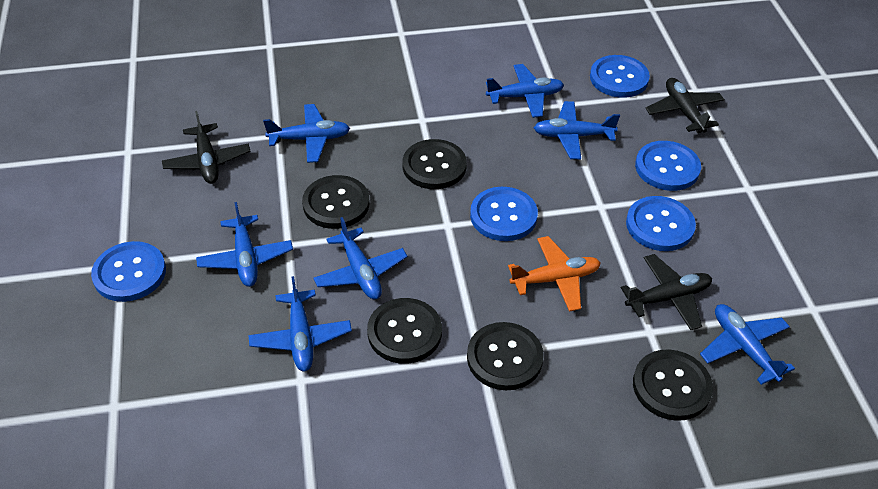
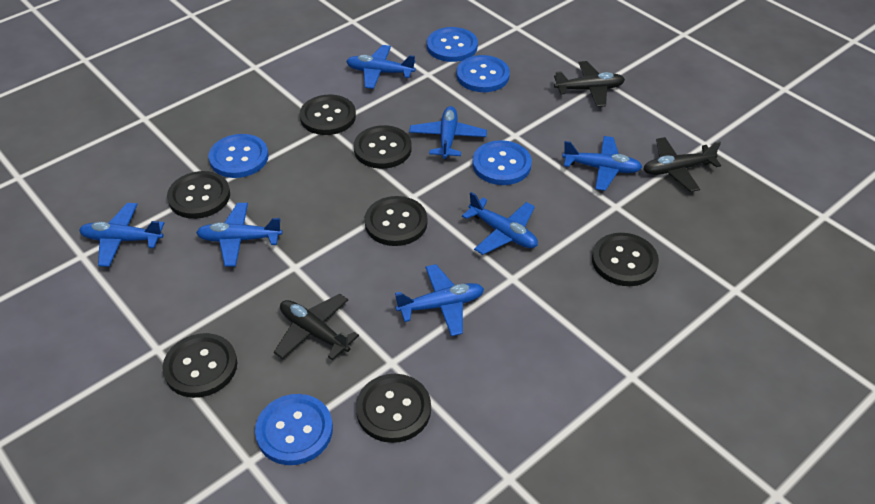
black button: 5 -> 7
orange plane: 1 -> 0

